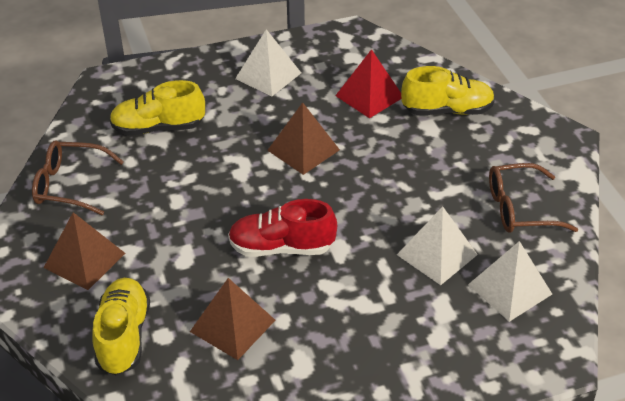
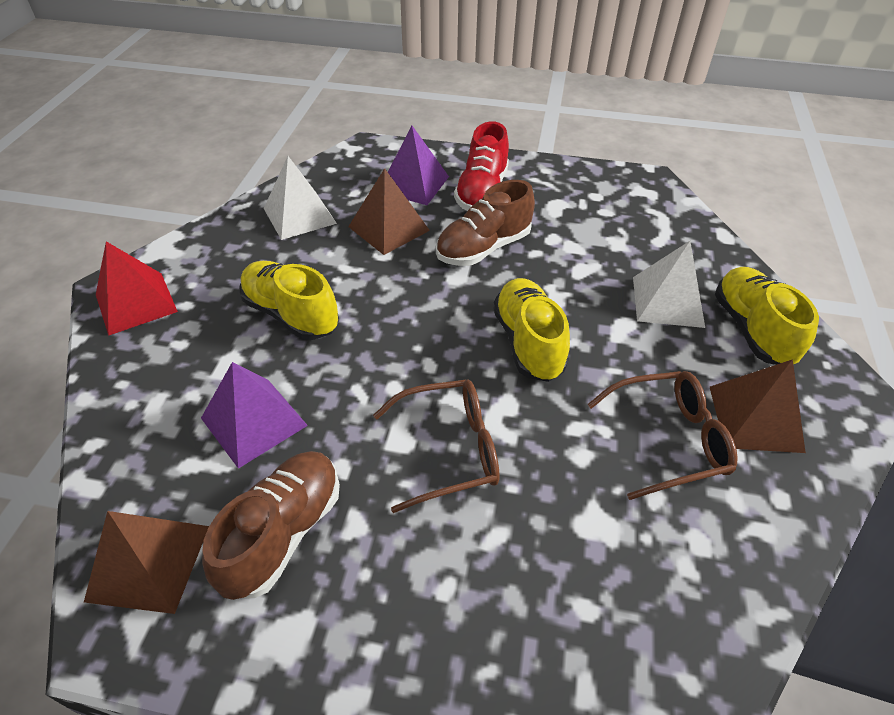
brown shoe: 0 -> 2
purple pyramid: 0 -> 2
white pyramid: 3 -> 2

